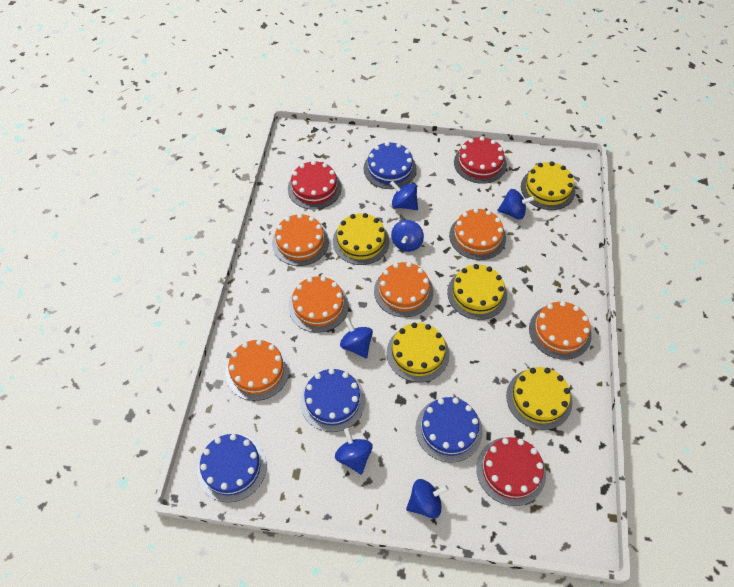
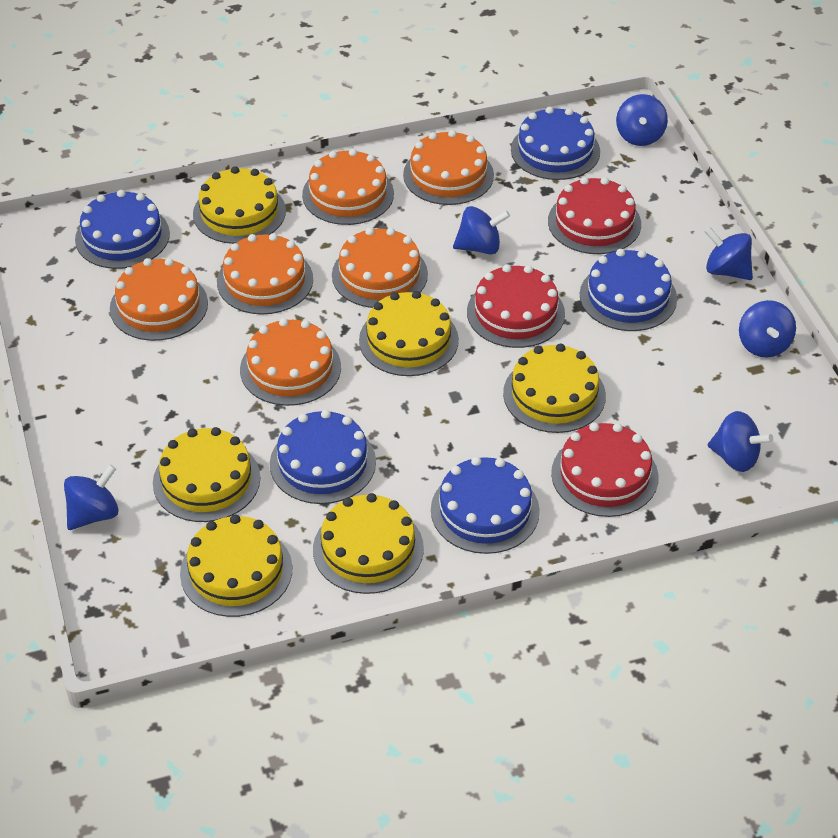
blue cake: 4 -> 5
yellow cake: 5 -> 6

